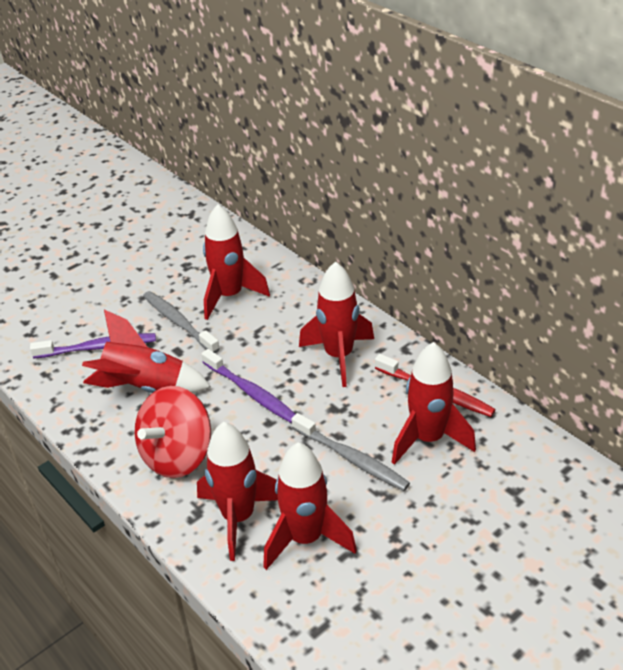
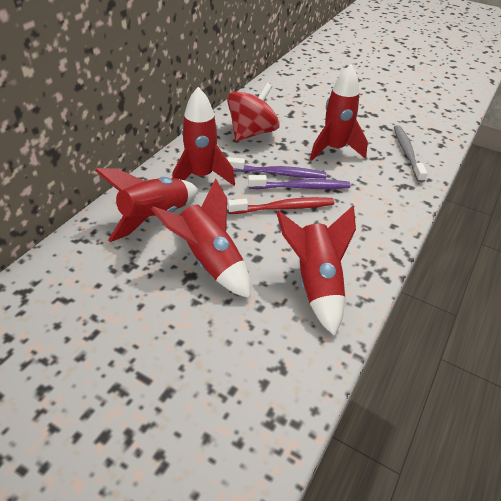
grey toothbrush: 2 -> 1
red rocket: 6 -> 5

